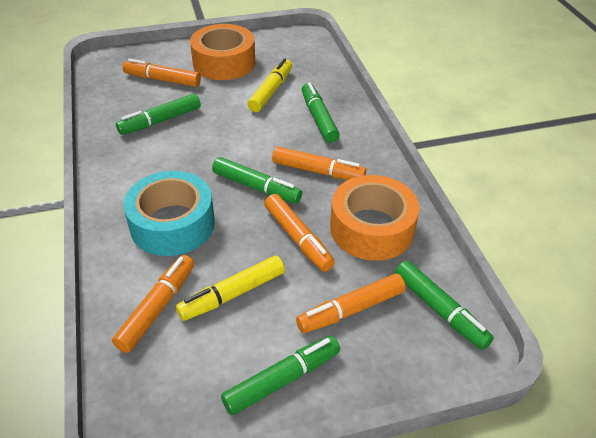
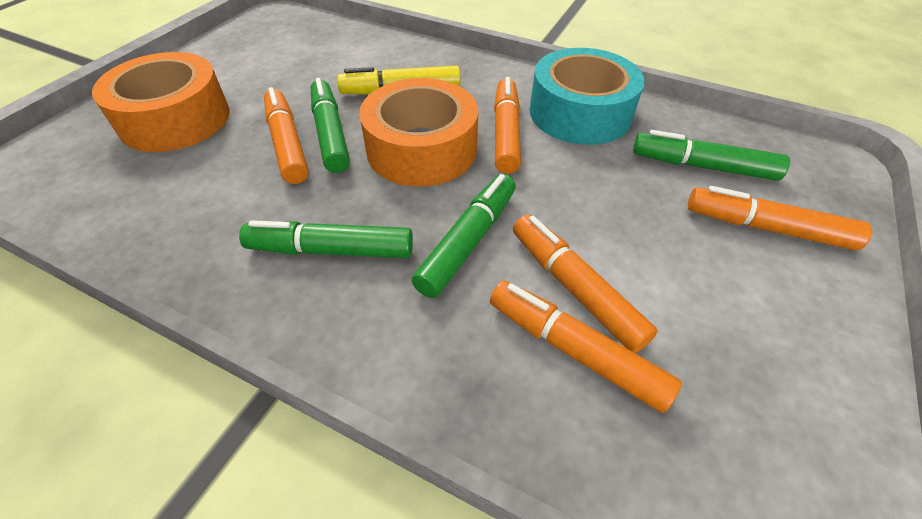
green marker: 5 -> 4
yellow marker: 2 -> 1

